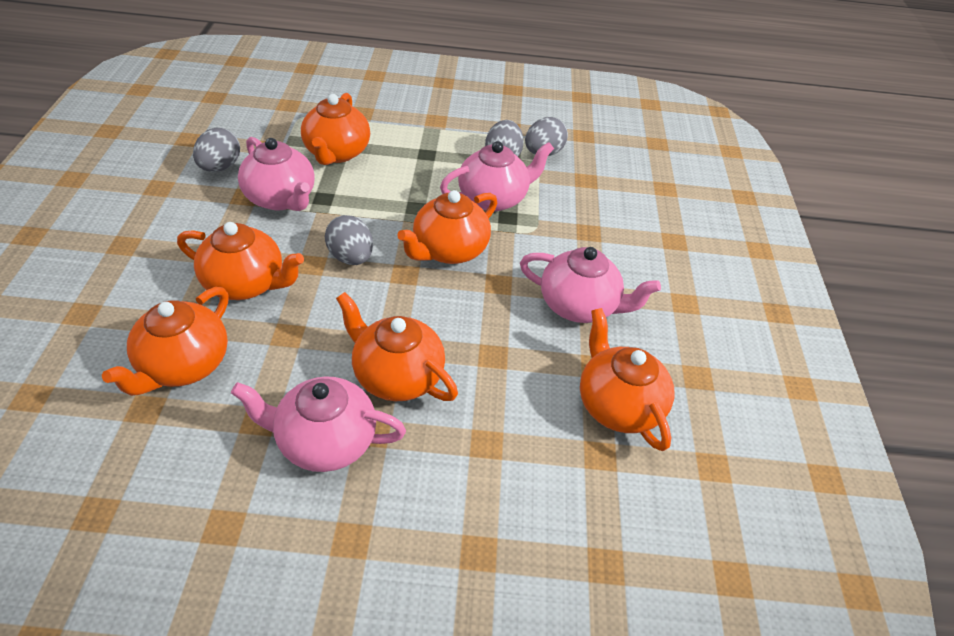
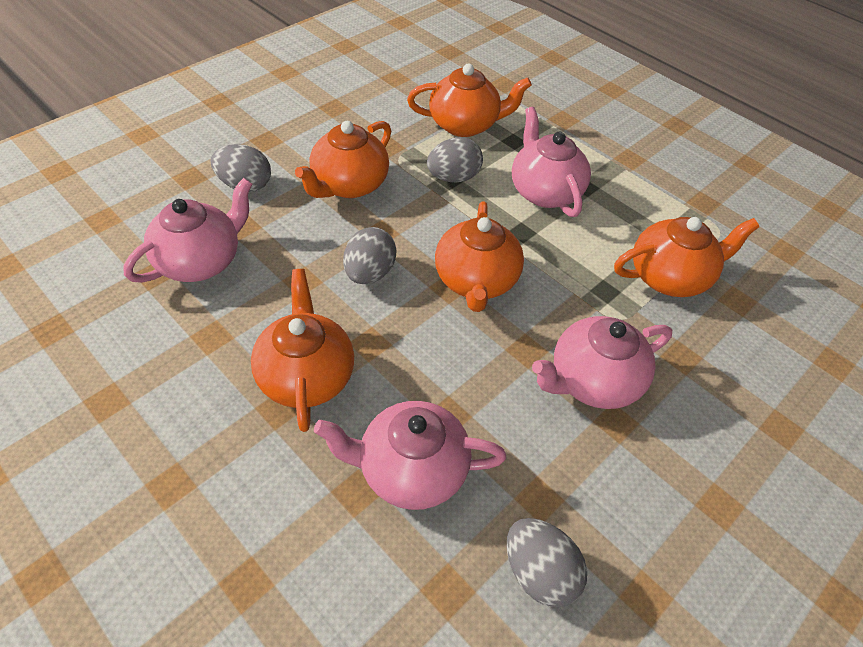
orange teapot: 6 -> 5

